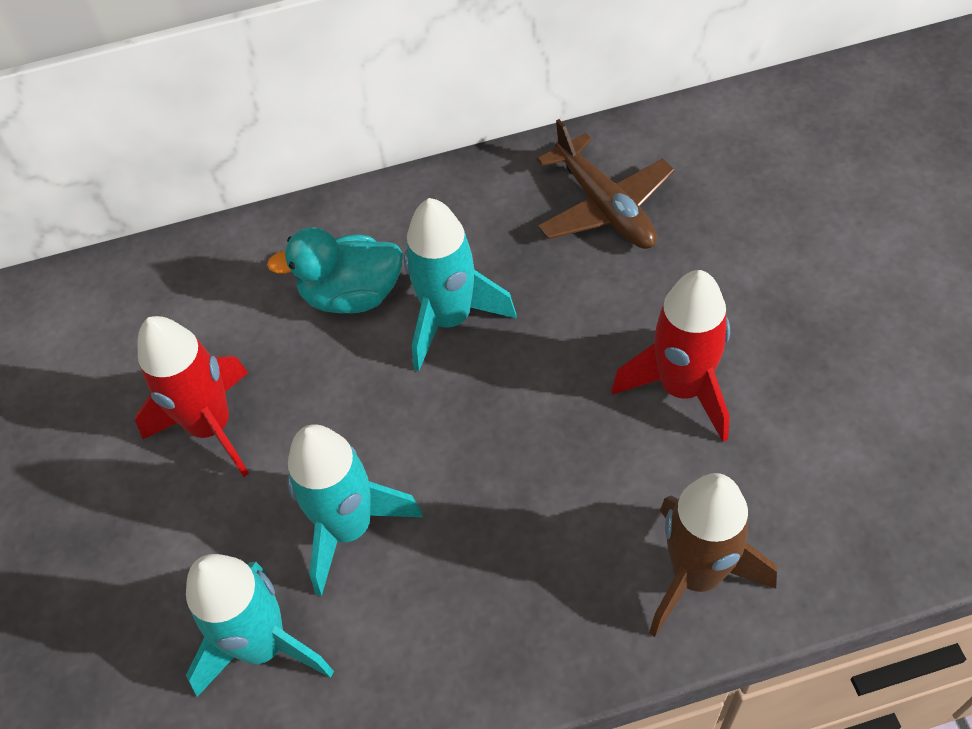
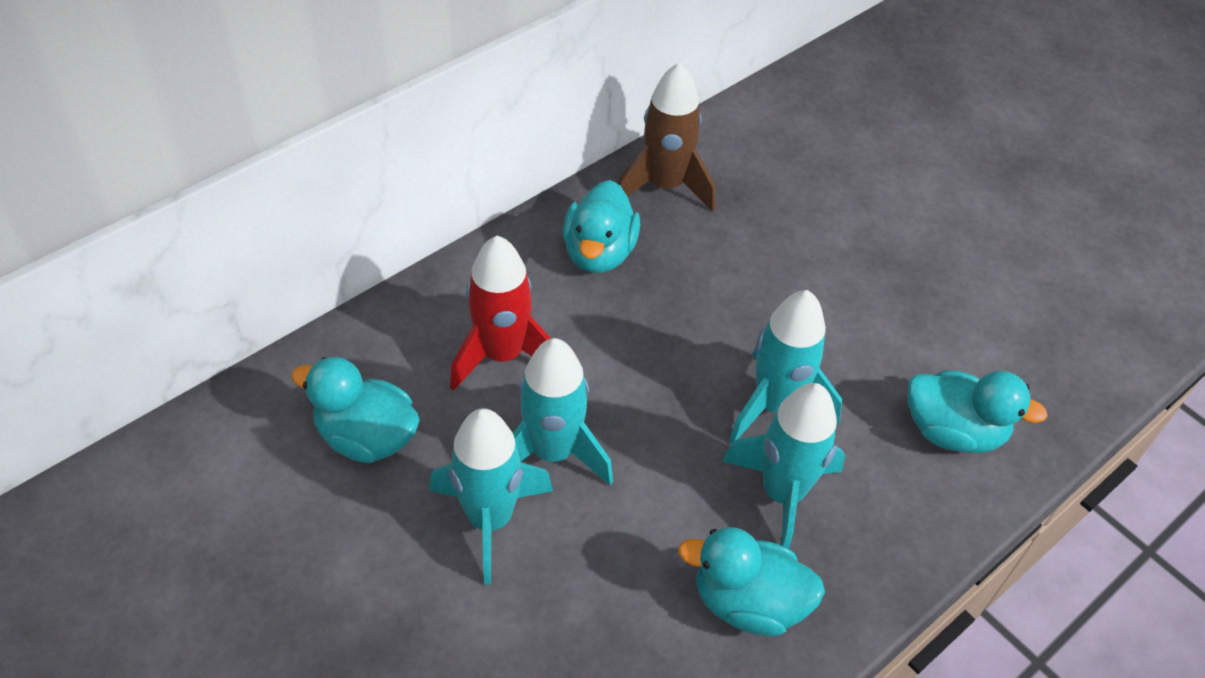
brown plane: 1 -> 0
red rocket: 2 -> 1
turquoise duck: 1 -> 4
turquoise rocket: 3 -> 4

